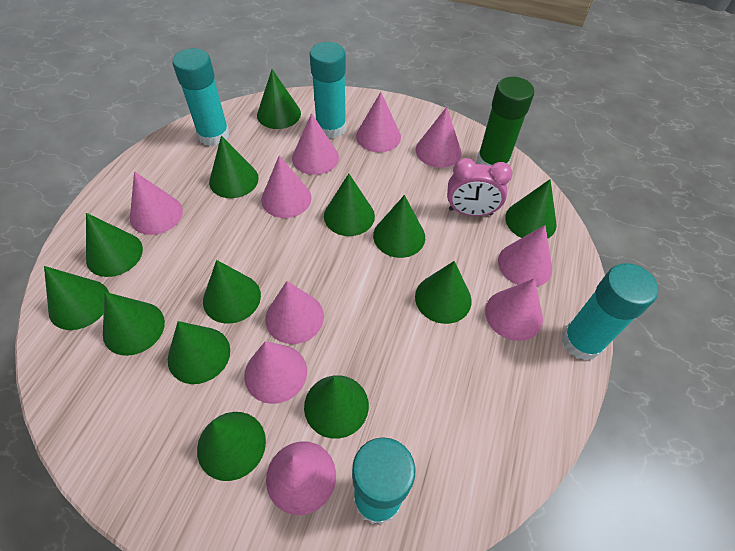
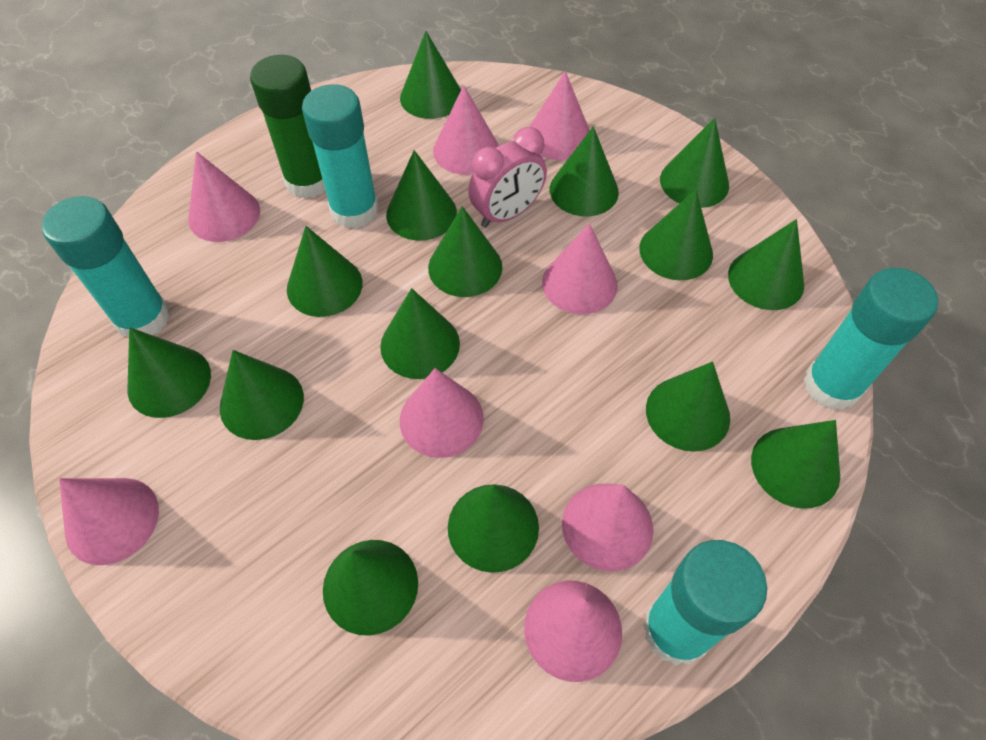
green cone: 13 -> 15
pink cone: 10 -> 8

